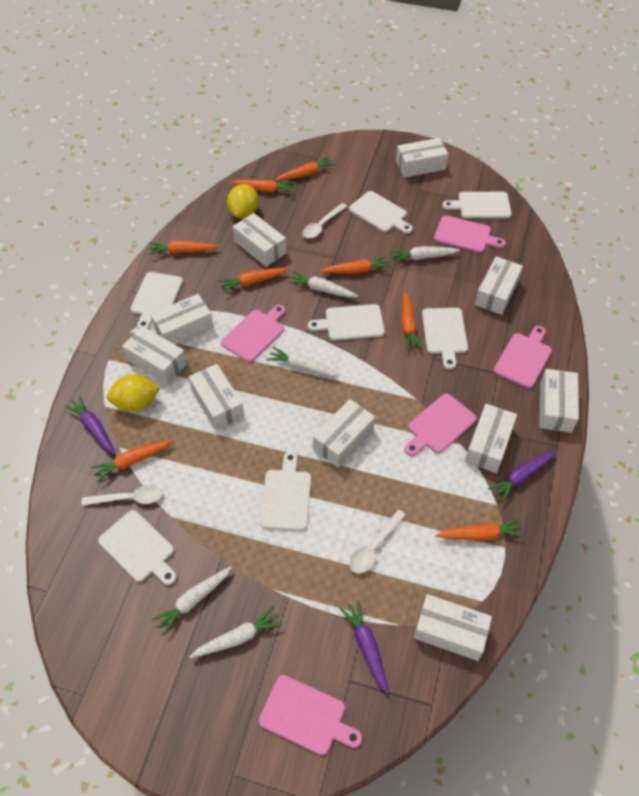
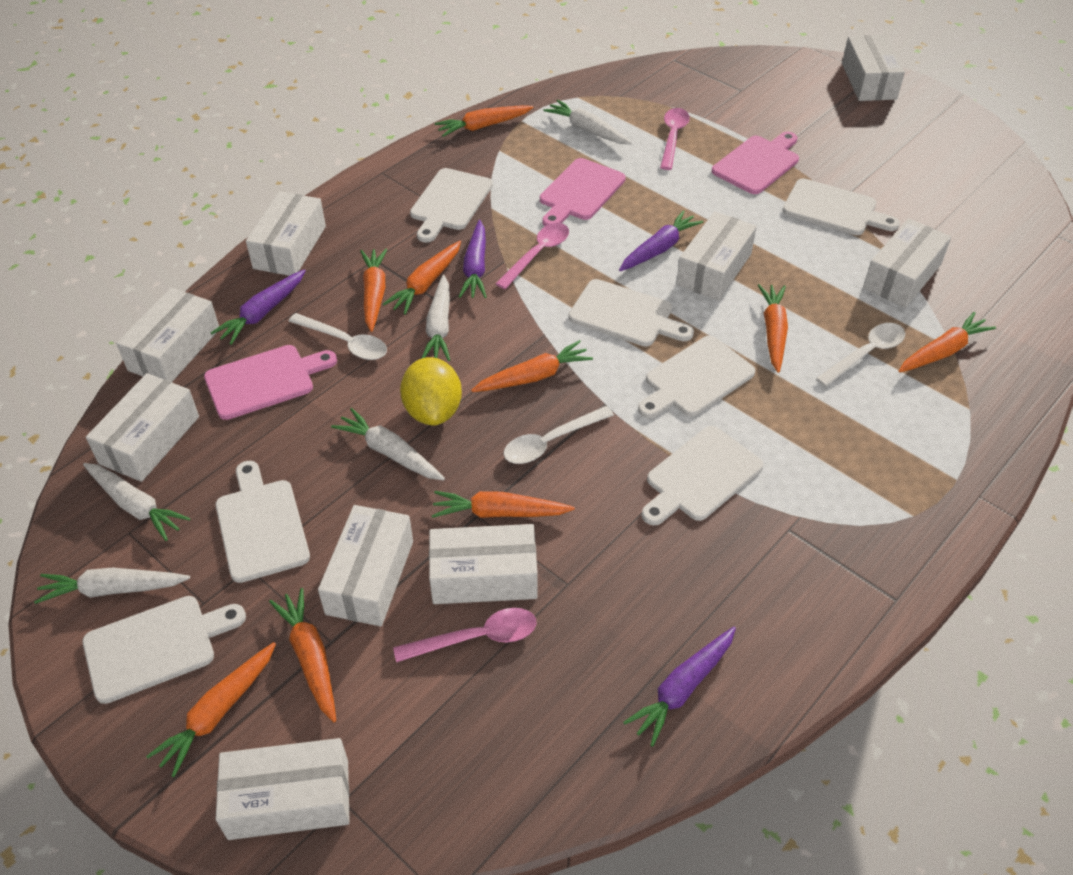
orange carrot: 8 -> 9
pink cutting board: 5 -> 3
pink spoon: 0 -> 3
purple carrot: 3 -> 4
white box: 10 -> 9
yellow lemon: 2 -> 1

